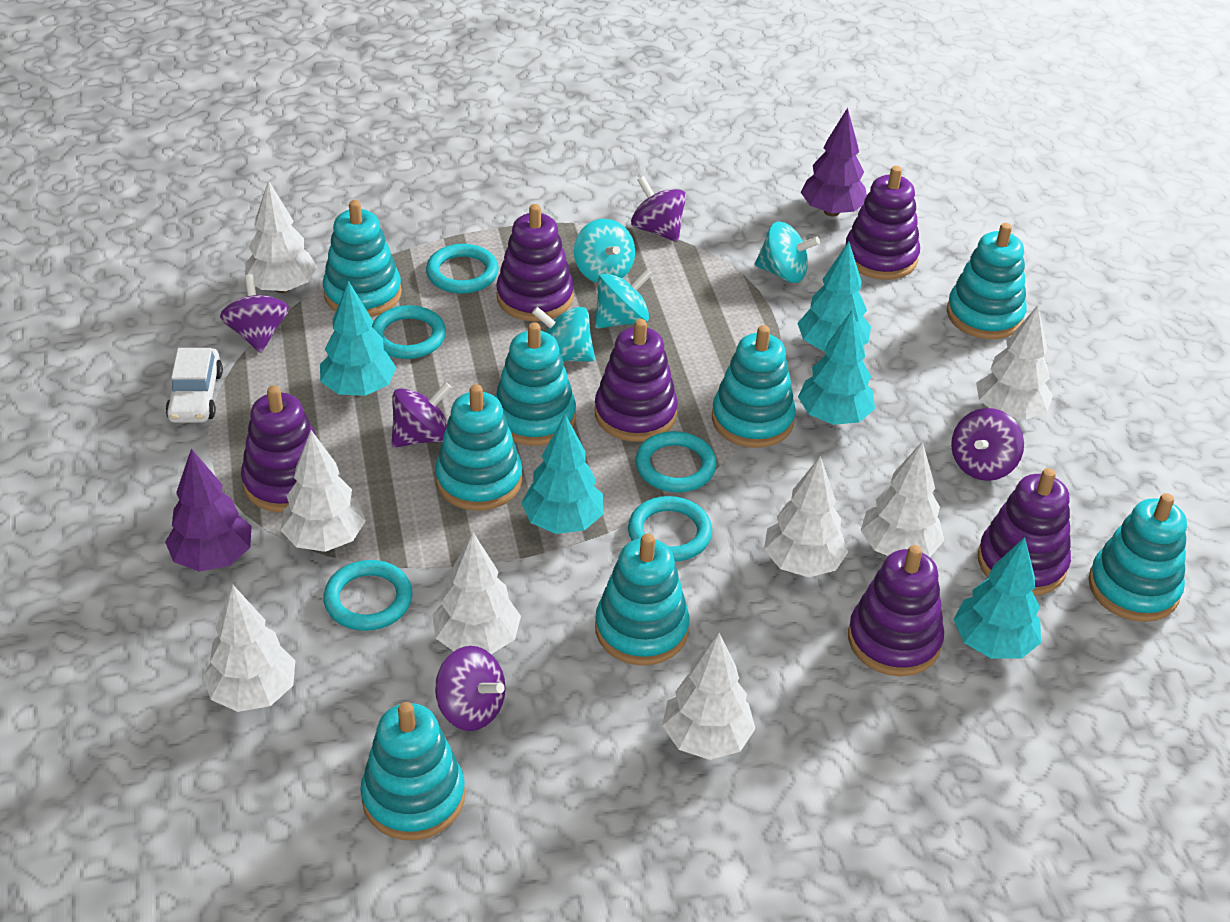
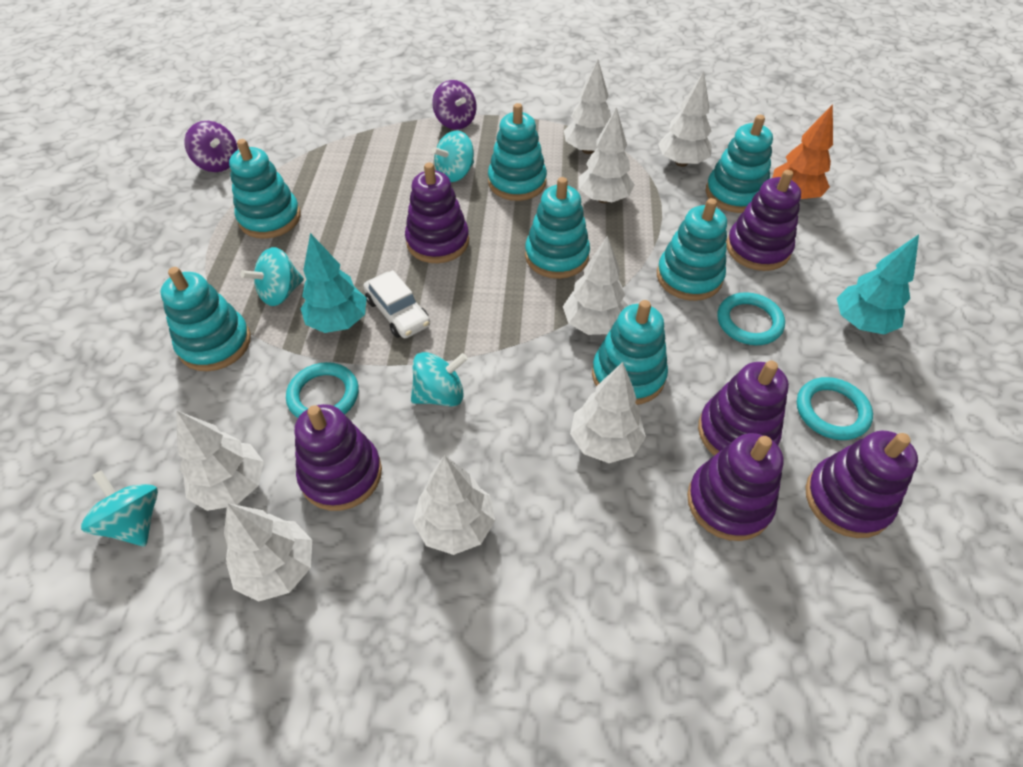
orange tree: 0 -> 1
purple spinning top: 5 -> 2
purple tree: 2 -> 0
turquoise ring: 5 -> 3
turquoise stacking toy: 8 -> 7
turquoise tree: 5 -> 2

